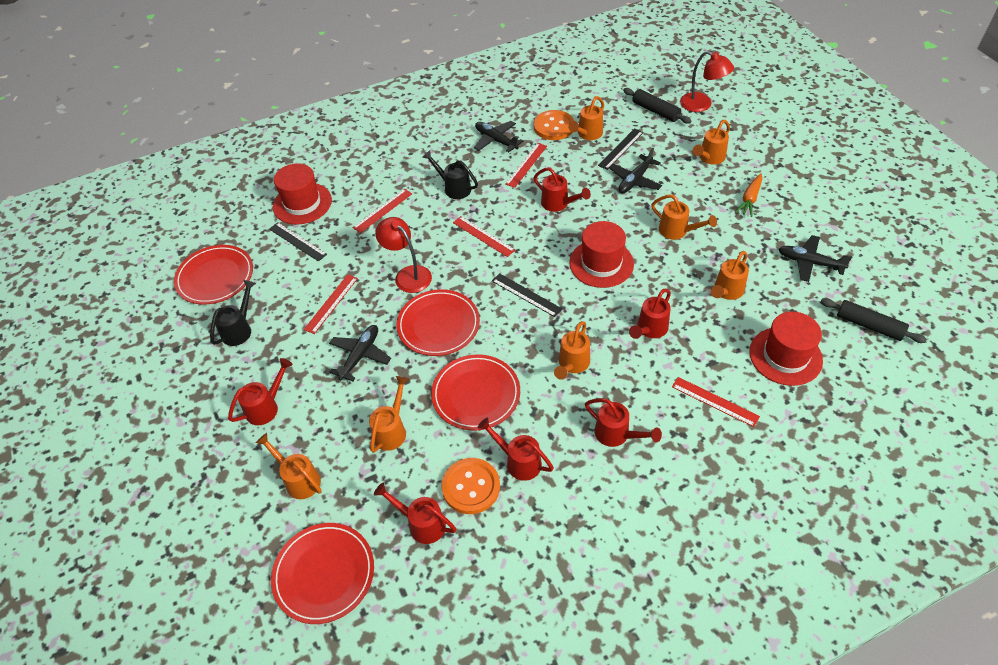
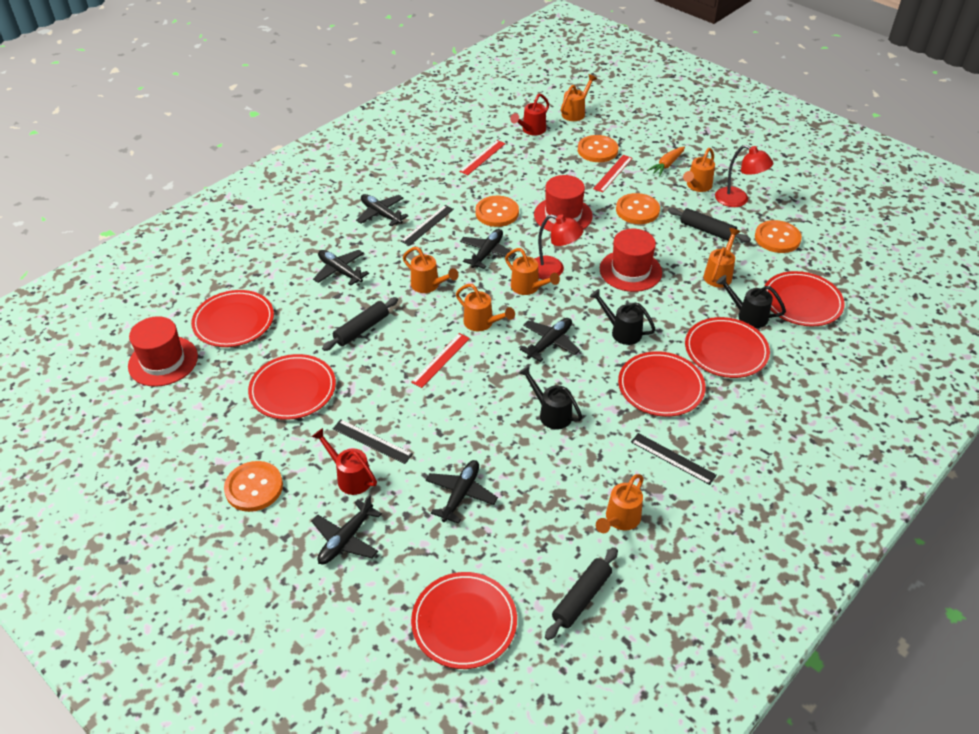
black plane: 4 -> 6
black rolling pin: 2 -> 3
black watering can: 2 -> 3
orange button: 2 -> 5
red plate: 4 -> 6
red ruler: 5 -> 3
red watering can: 6 -> 2

